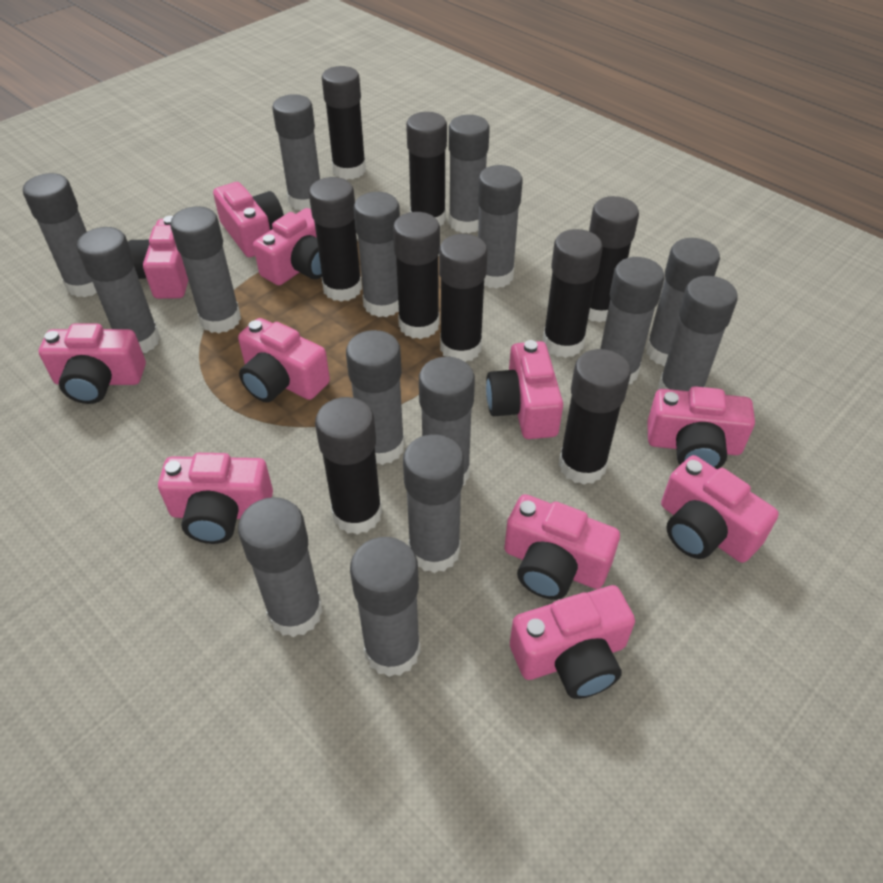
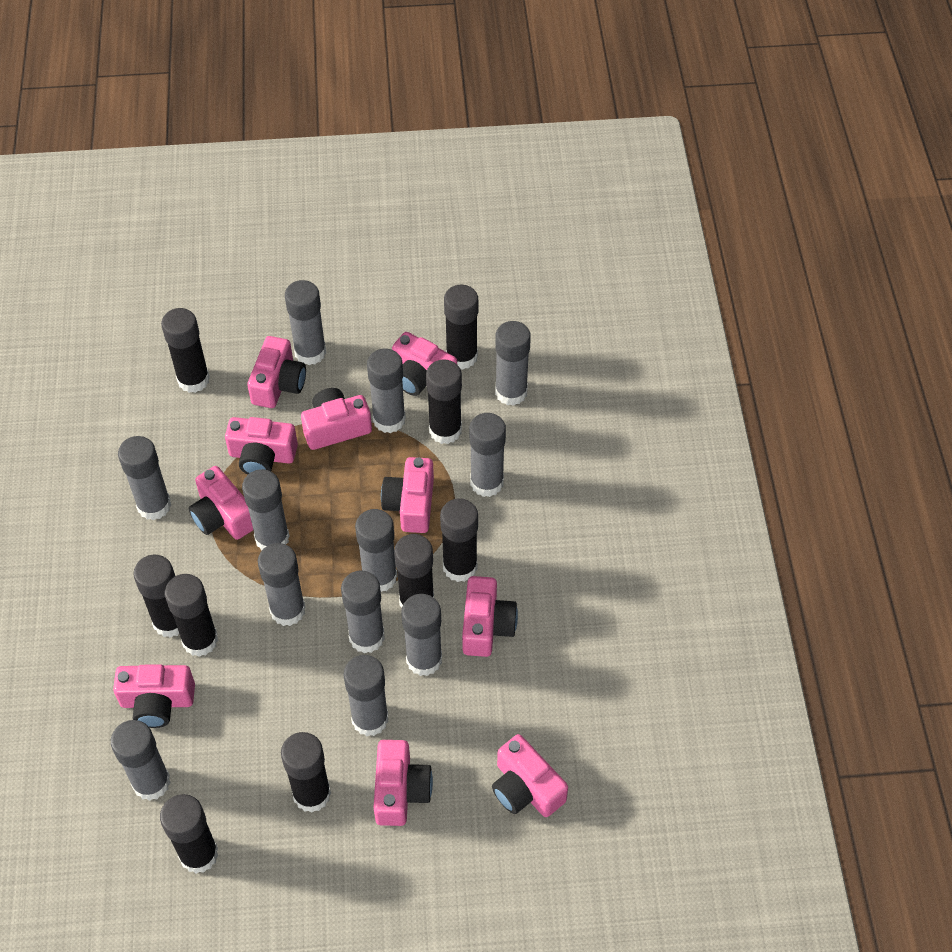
grey glue stick: 15 -> 12
pink camera: 11 -> 10

